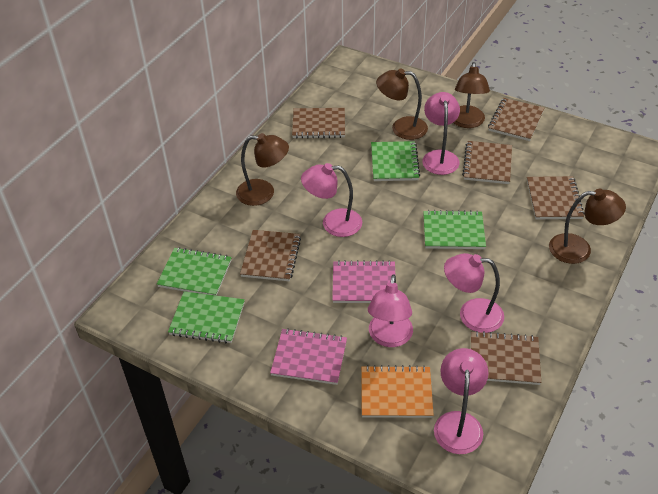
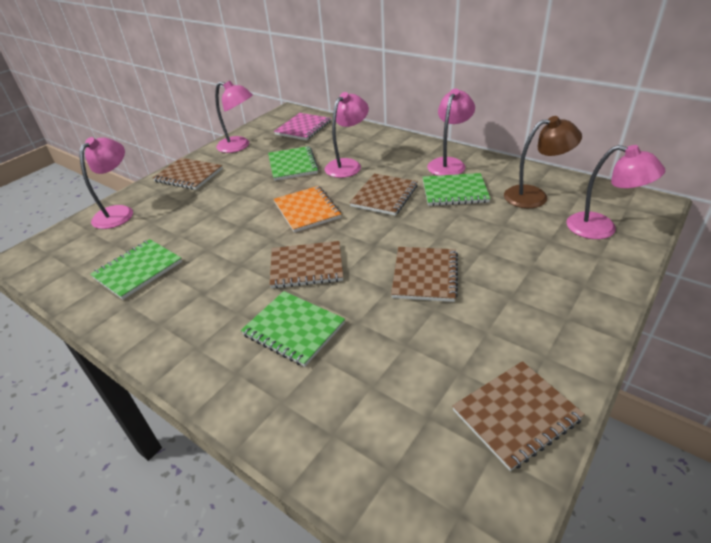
brown lamp: 4 -> 1
brown notebook: 6 -> 5
pink notebook: 2 -> 1

